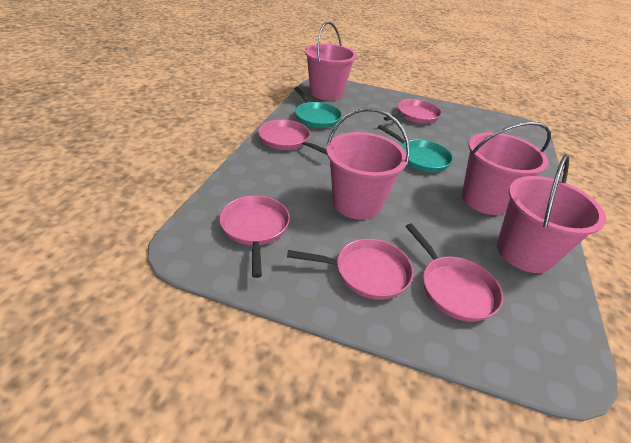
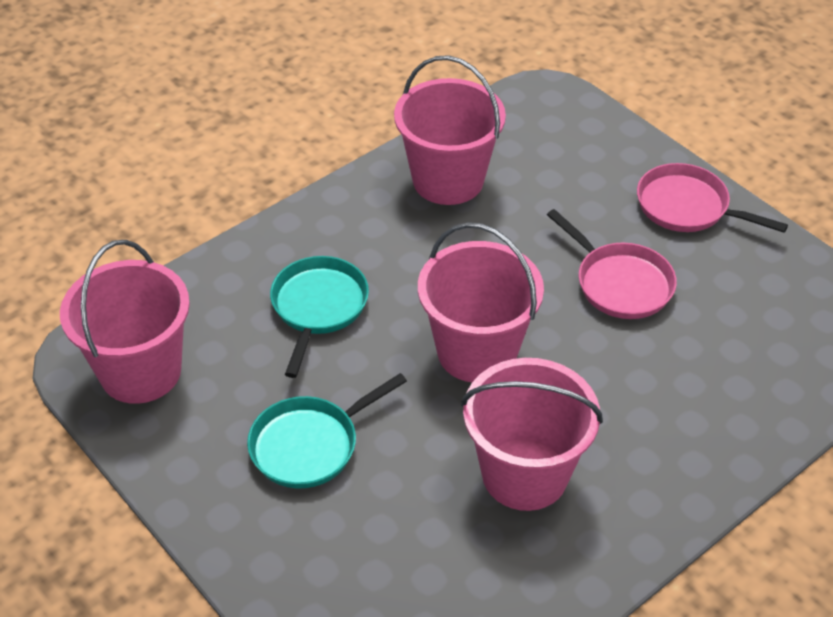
pink pan: 5 -> 2

